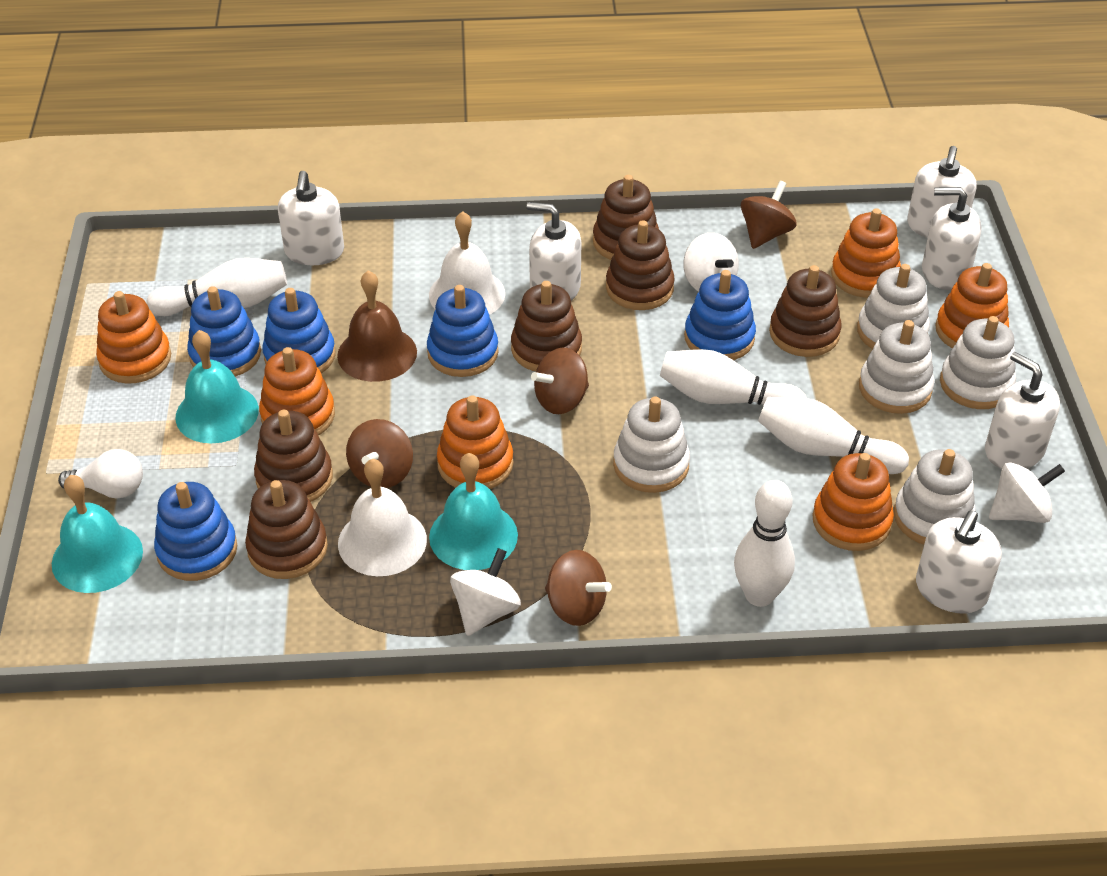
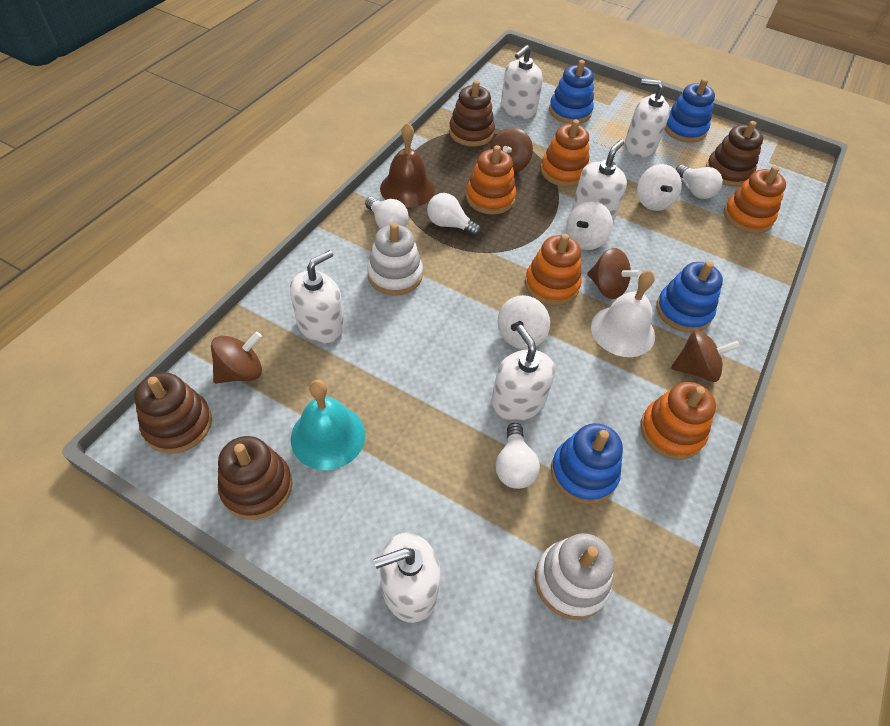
blue stacking toy: 5 -> 4
brown stacking toy: 6 -> 4
orange stacking toy: 6 -> 5
turquoise bell: 3 -> 1
white bell: 2 -> 1
white bowling pin: 4 -> 0
white light bulb: 1 -> 4
white stacking toy: 5 -> 2

